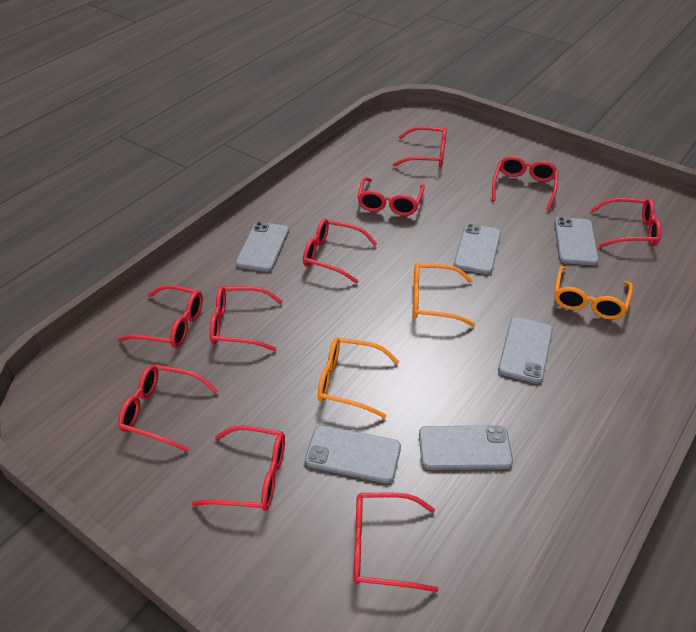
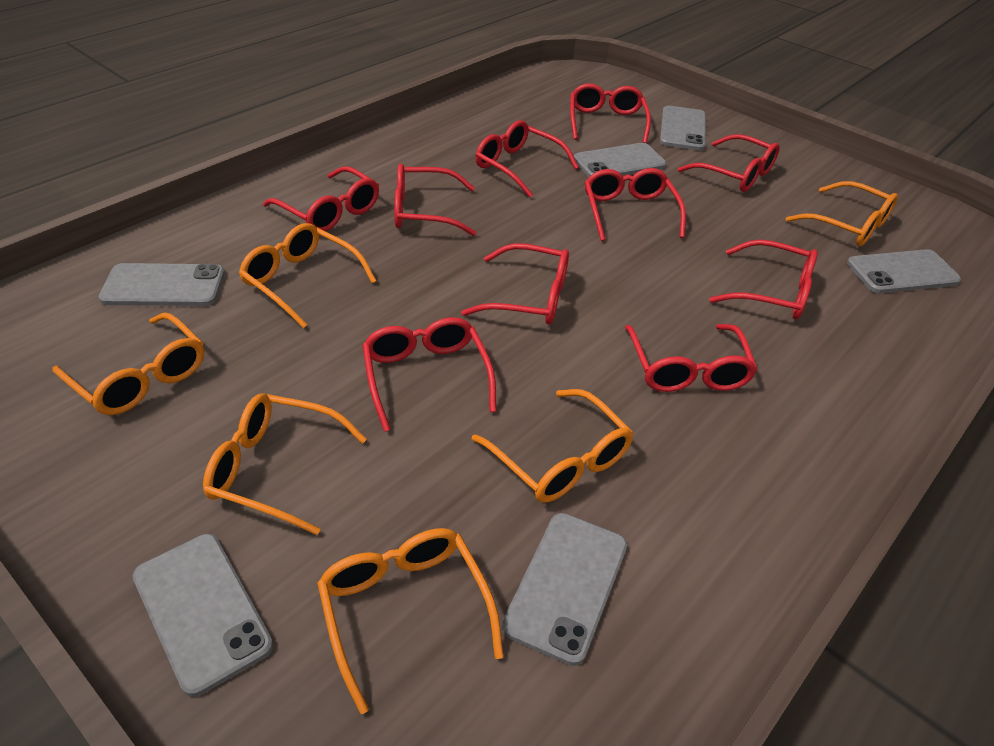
orange glasses: 3 -> 6

